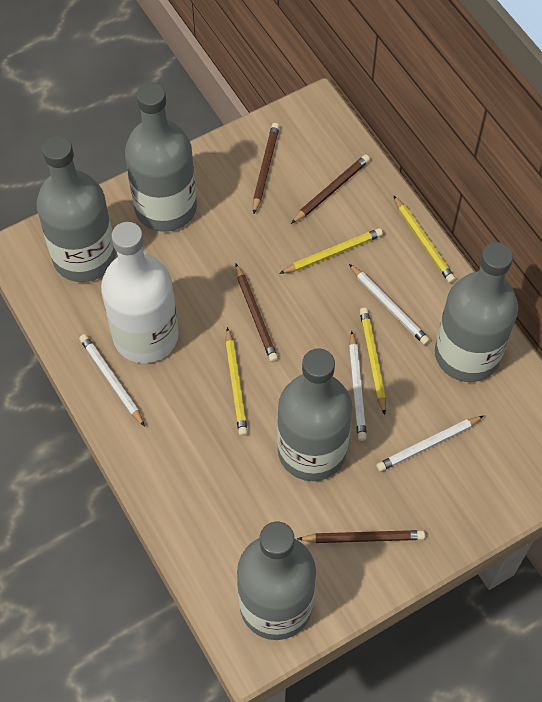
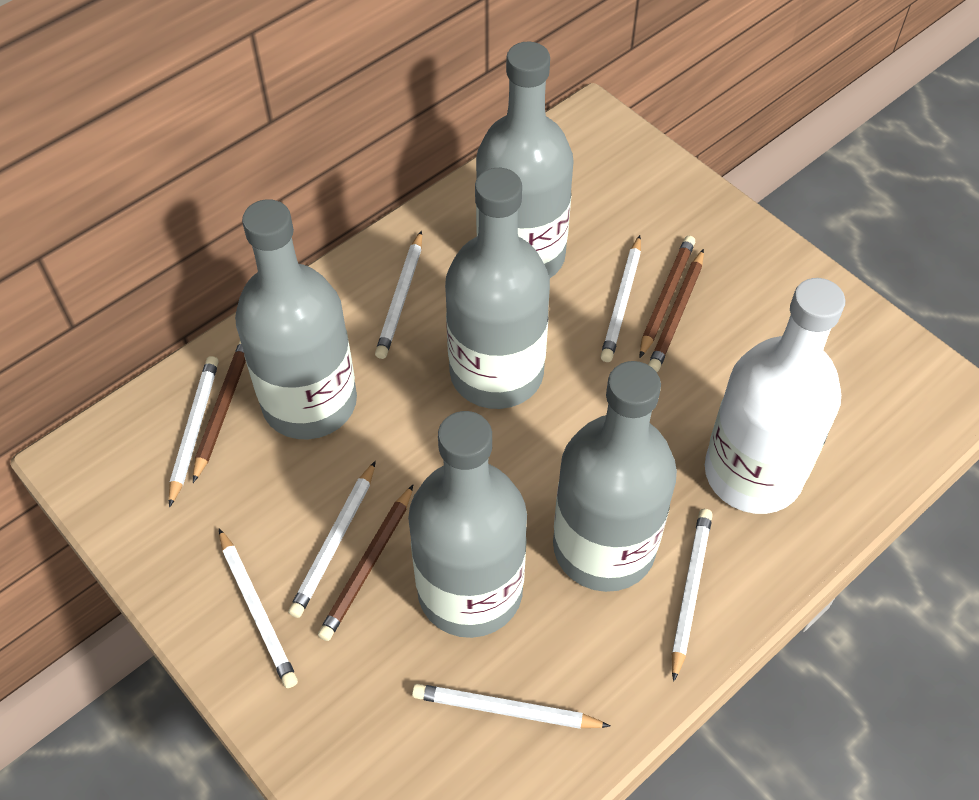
white pencil: 4 -> 7
yellow pencil: 4 -> 0

